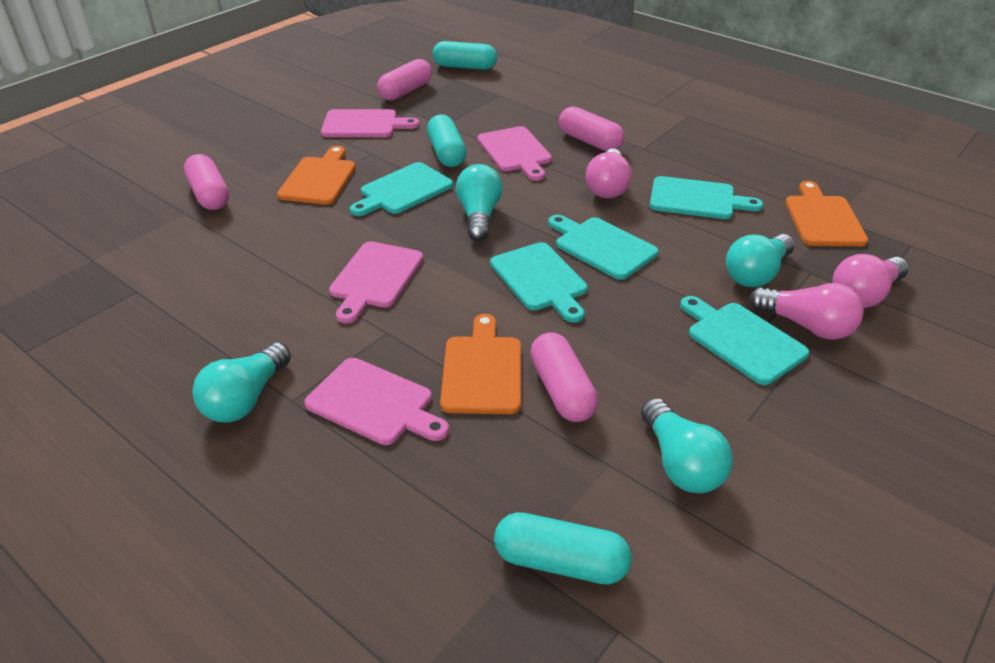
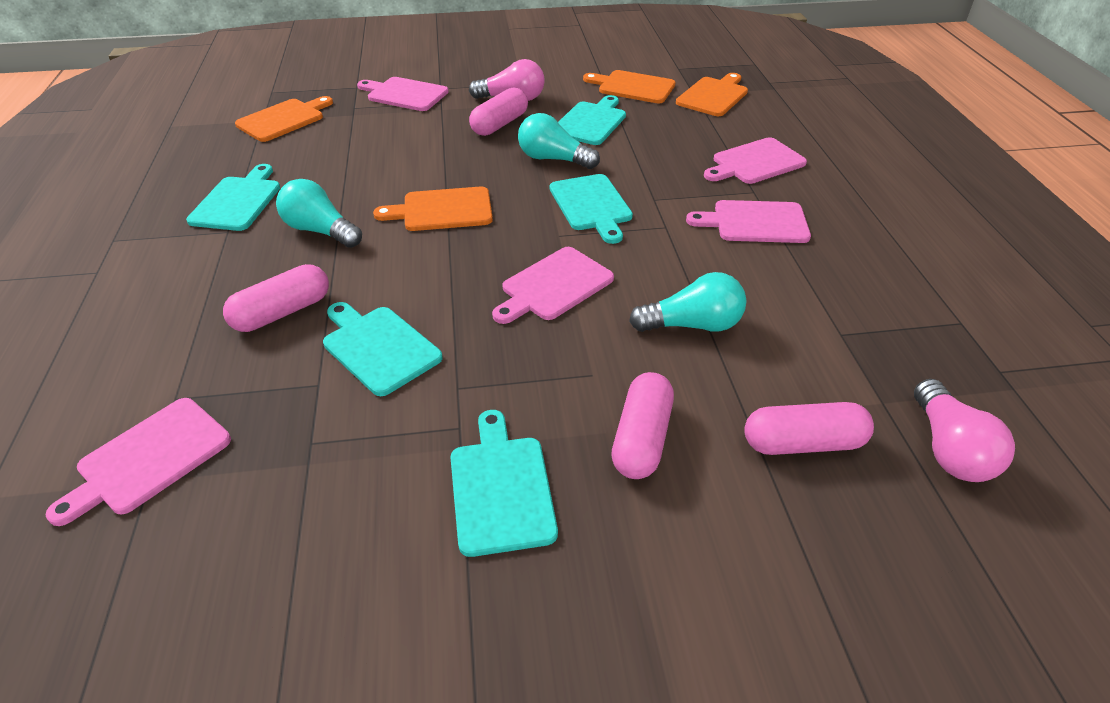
orange cutting board: 3 -> 4
pink cutting board: 4 -> 5
pink light bulb: 3 -> 2
turquoise capsule: 3 -> 0
turquoise light bulb: 4 -> 3

